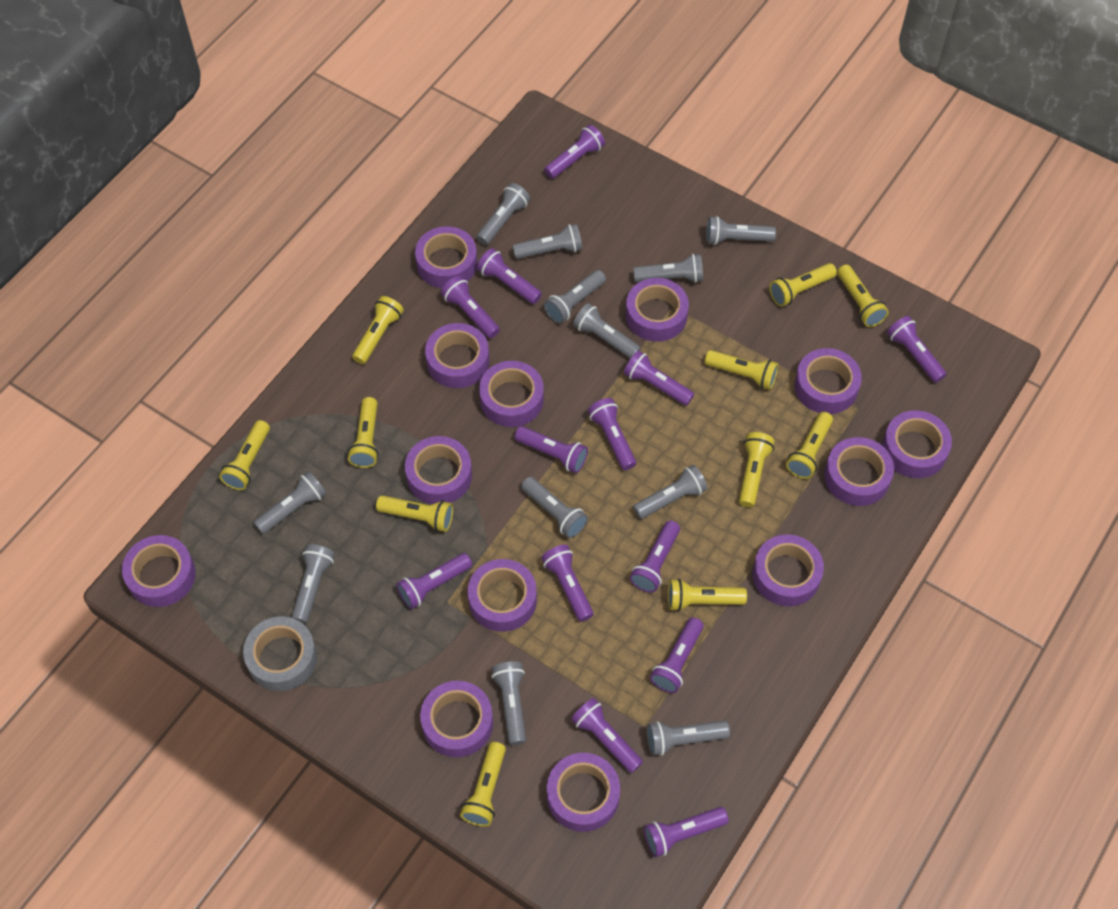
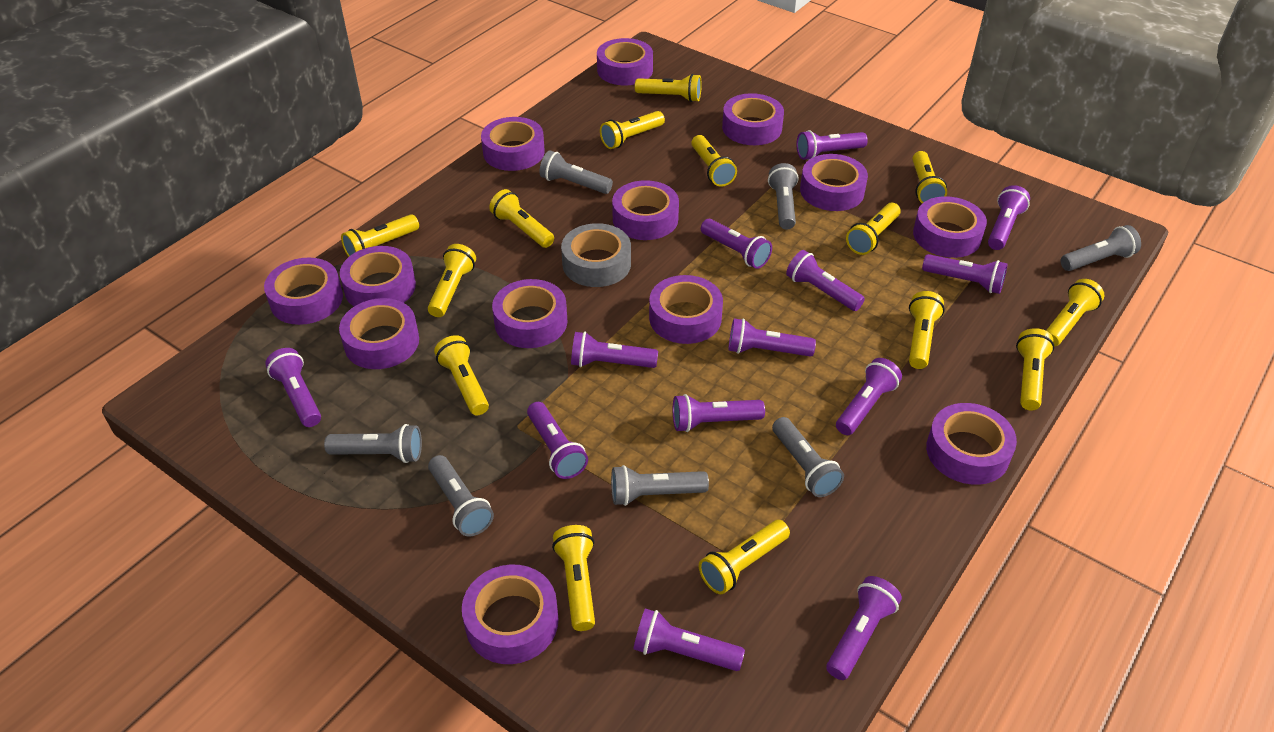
grey flashlight: 12 -> 7
yellow flashlight: 11 -> 14

